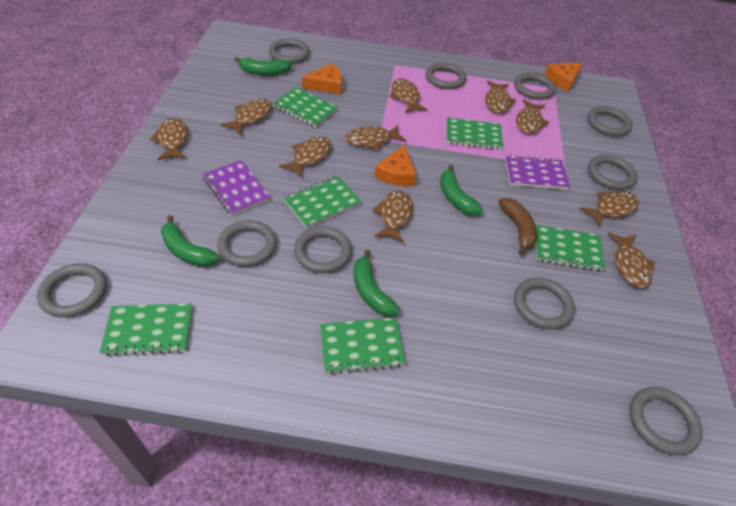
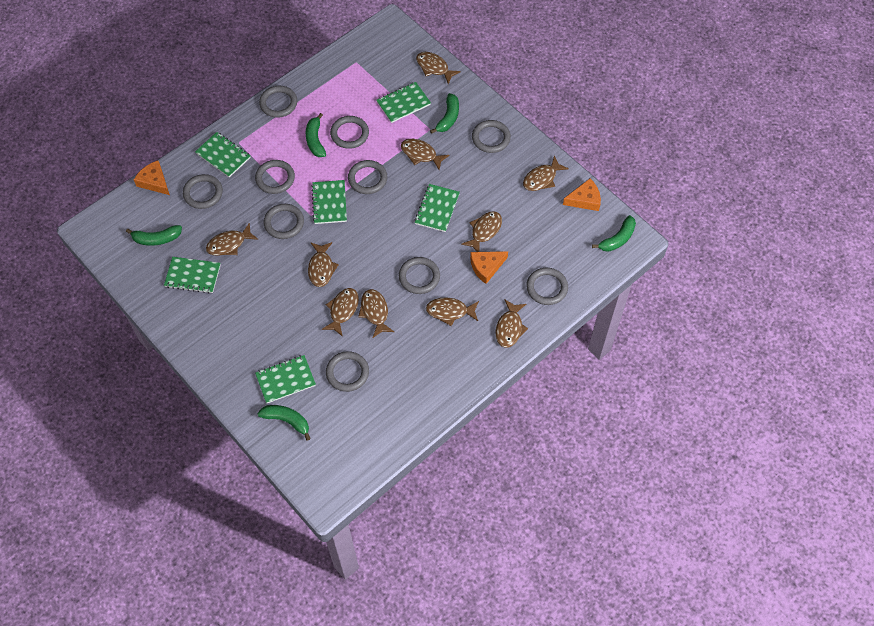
brown banana: 1 -> 0
green banana: 4 -> 5
purple notebook: 2 -> 0

